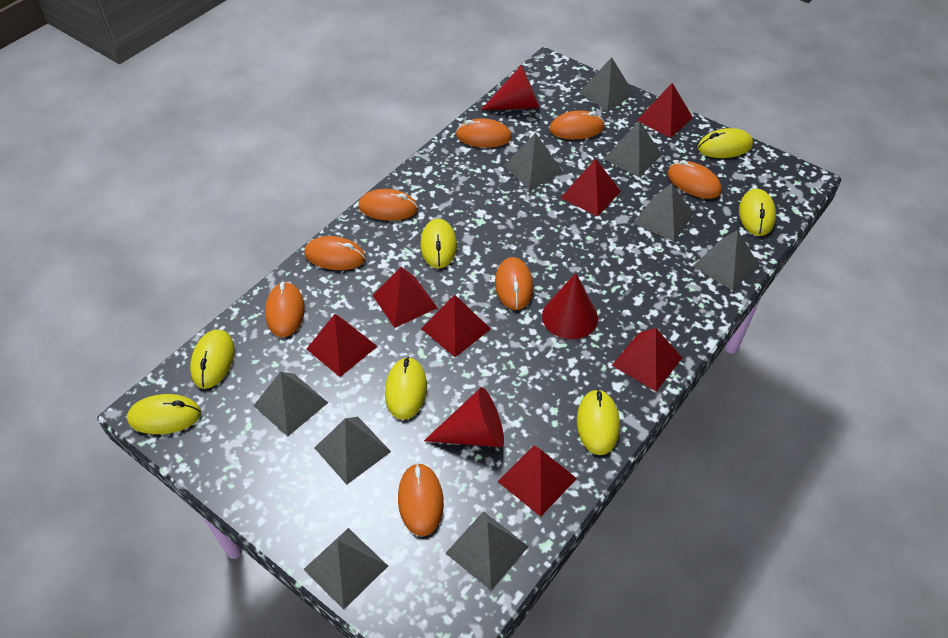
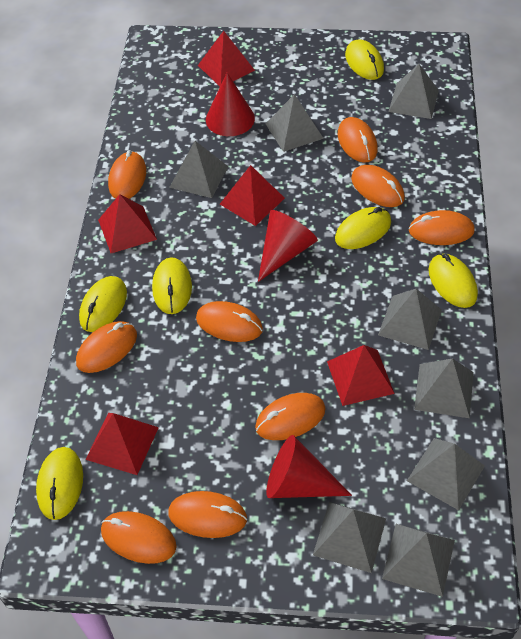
grey pyramid: 9 -> 8
orange mouse: 8 -> 9
red pyramid: 7 -> 5
yellow mouse: 7 -> 6

